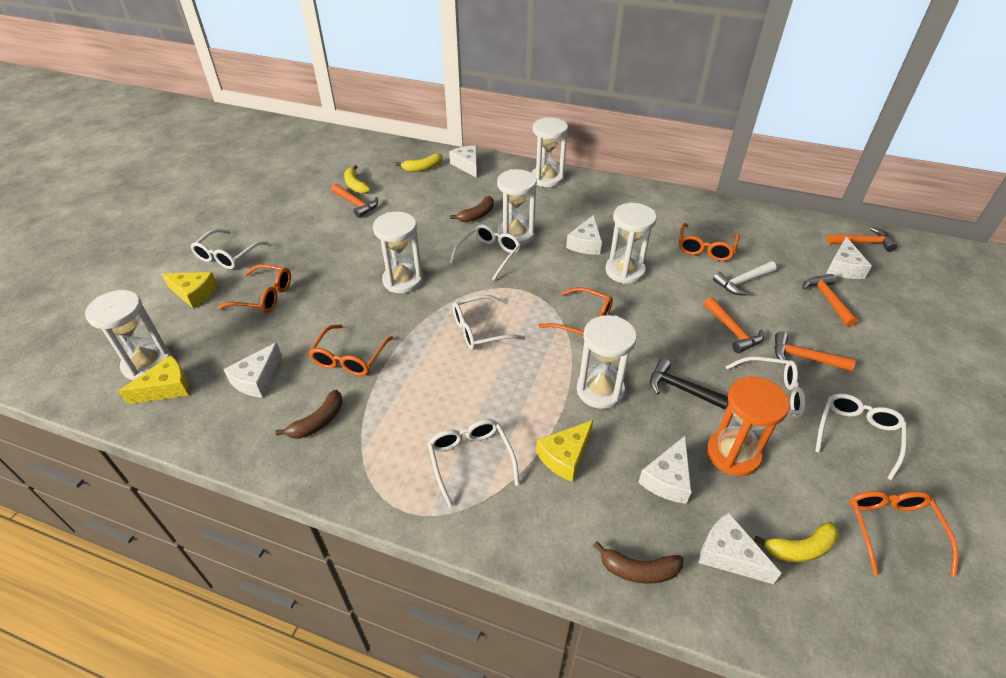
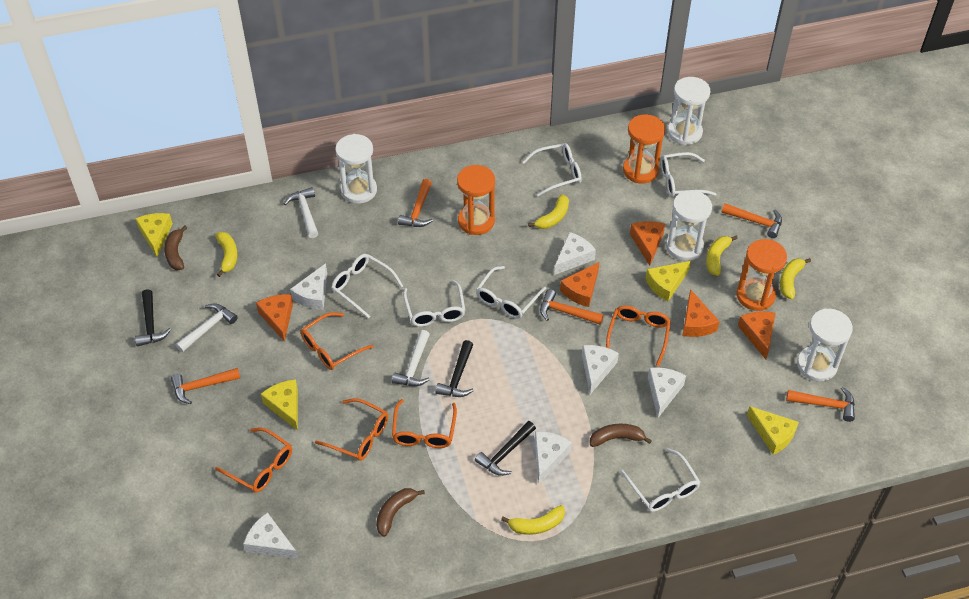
black hammer: 1 -> 3
orange cheese: 0 -> 5
orange hourglass: 1 -> 3
white hammer: 1 -> 3
white hourglass: 6 -> 4
yellow banana: 3 -> 5
yellow cheese: 3 -> 4

